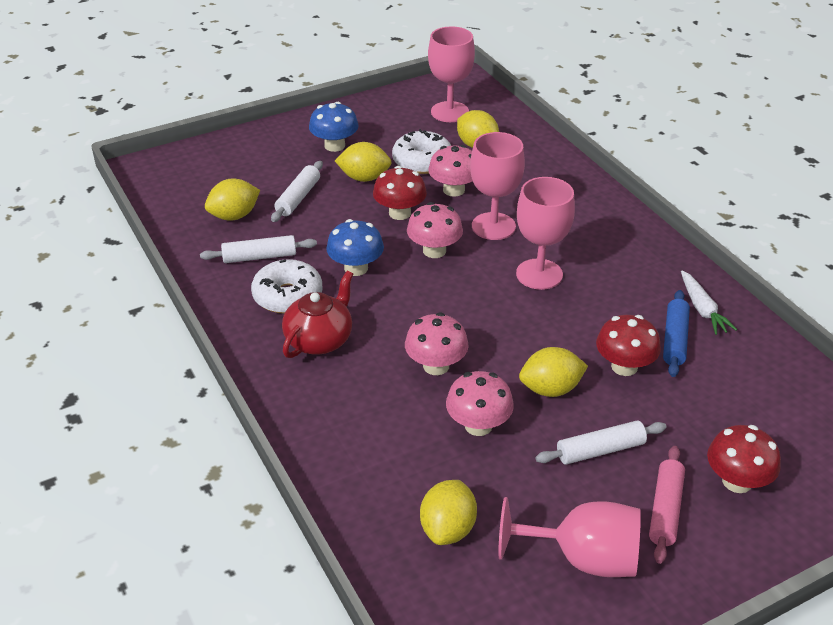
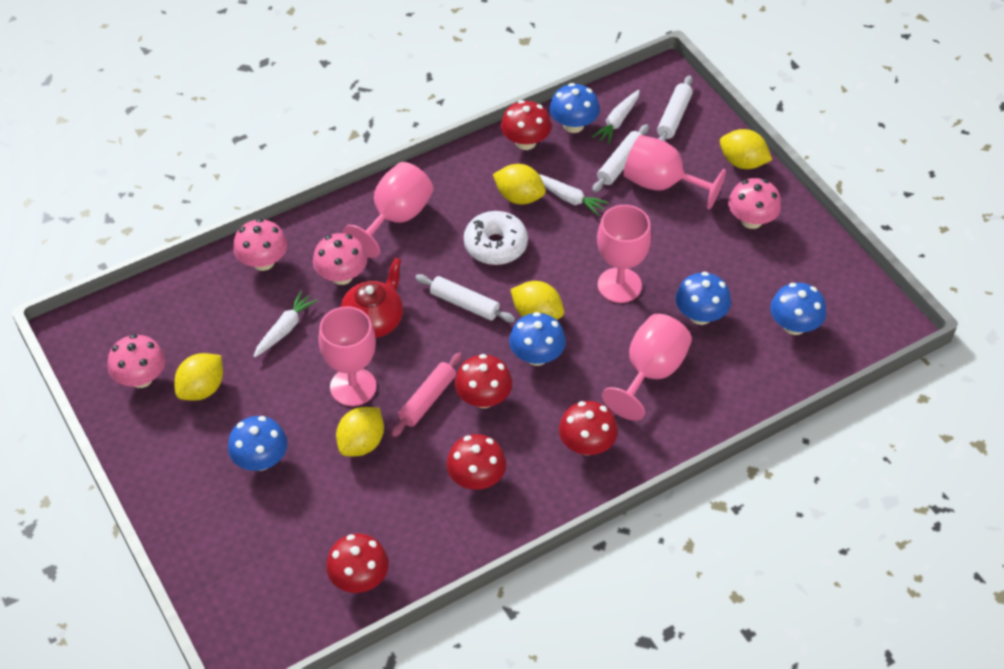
blue mushroom: 2 -> 5
blue rolling pin: 1 -> 0
pink goblet: 4 -> 5
red mushroom: 3 -> 5
white carrot: 1 -> 3
white donut: 2 -> 1

